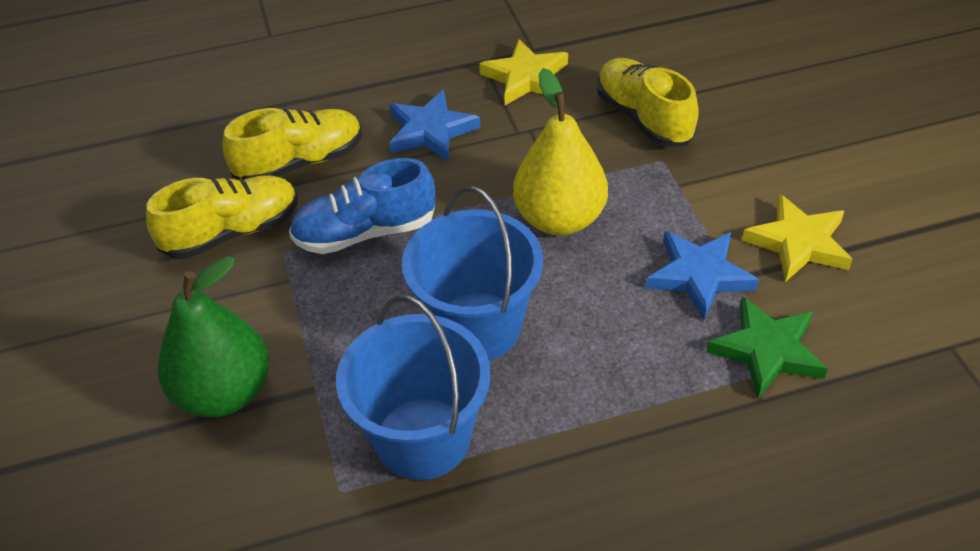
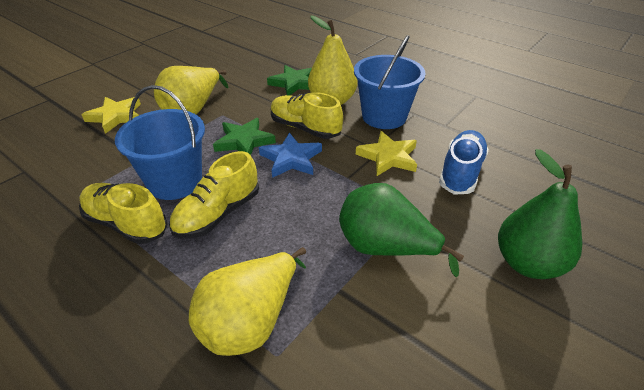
blue star: 2 -> 1
green pear: 1 -> 2
green star: 1 -> 2
yellow pear: 1 -> 3

